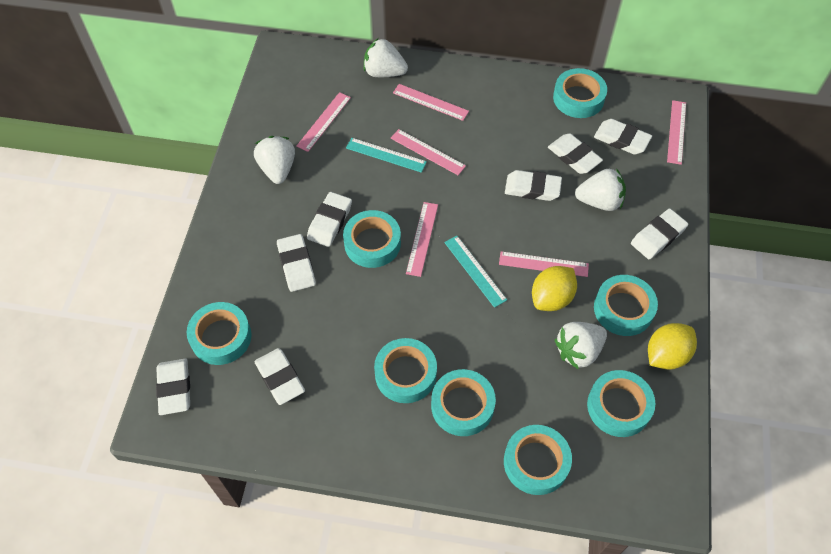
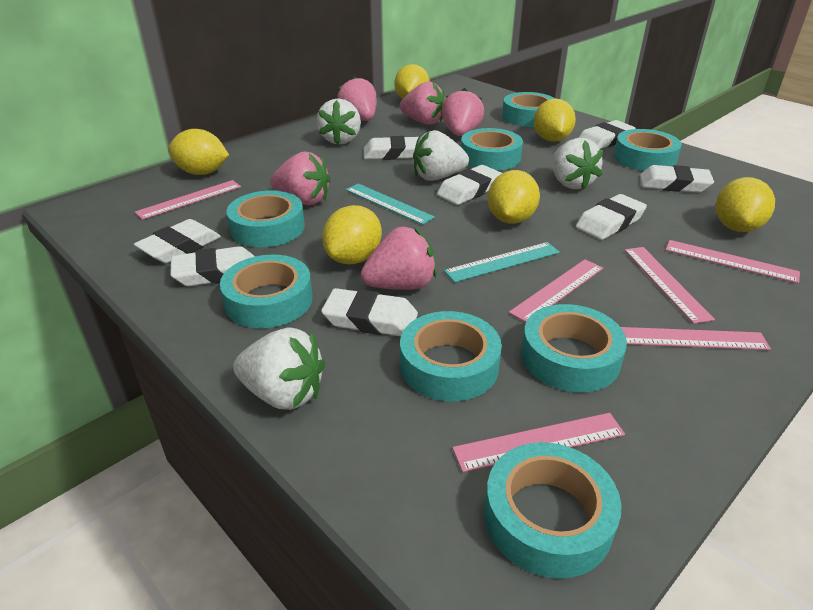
pink strawberry: 0 -> 5
yellow lemon: 2 -> 6

